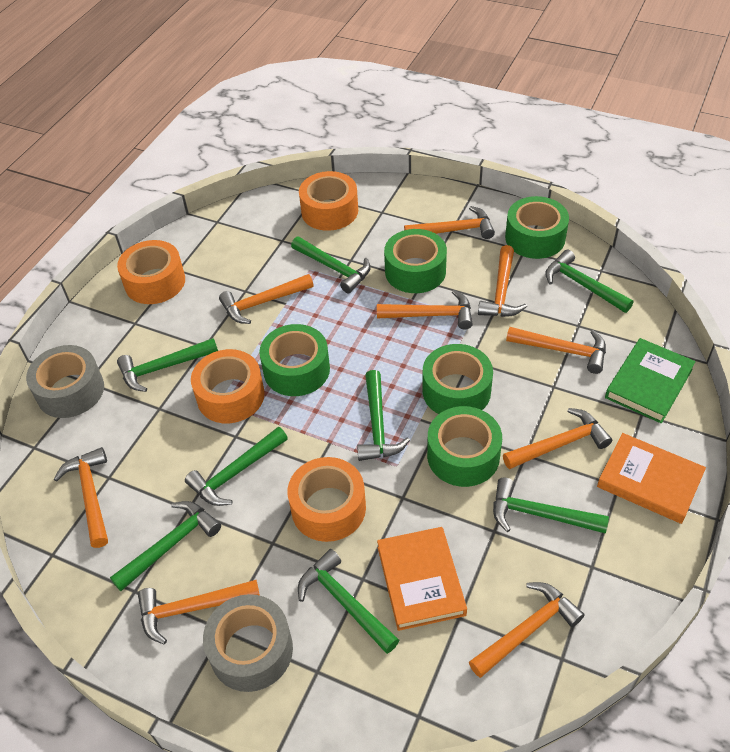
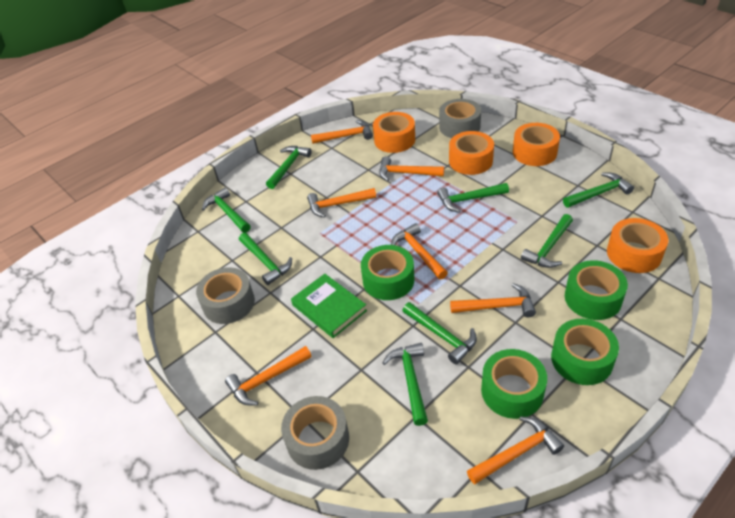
green tape: 5 -> 4
grey tape: 2 -> 3
orange book: 2 -> 0
orange hammer: 9 -> 7

